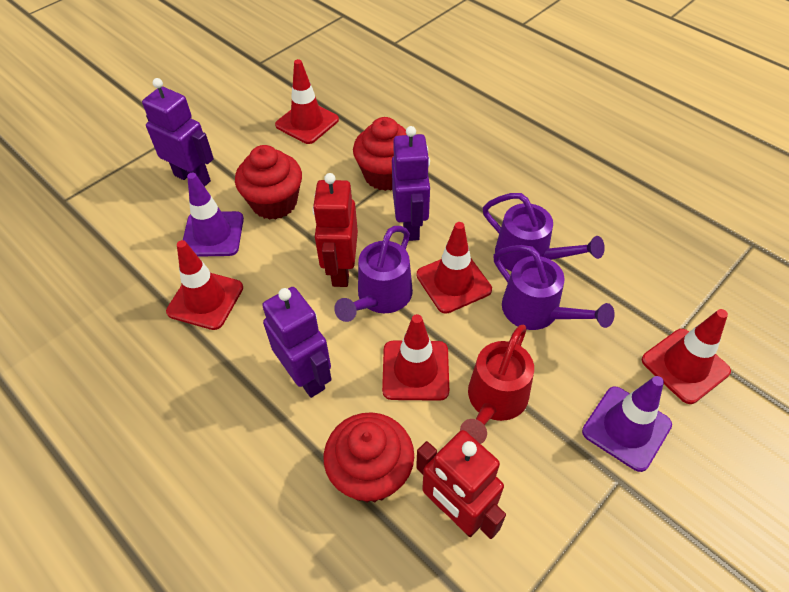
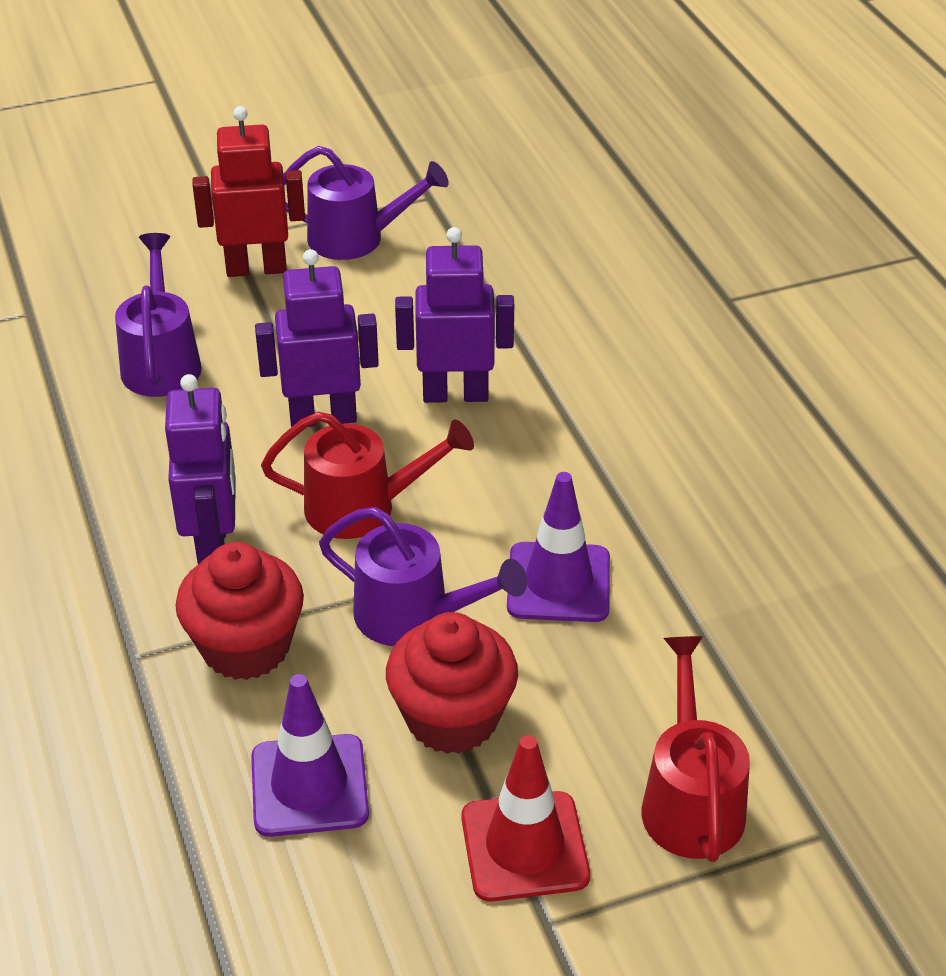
red cupcake: 3 -> 2
red robot: 2 -> 1
red traffic cone: 5 -> 1
red watering can: 1 -> 2

